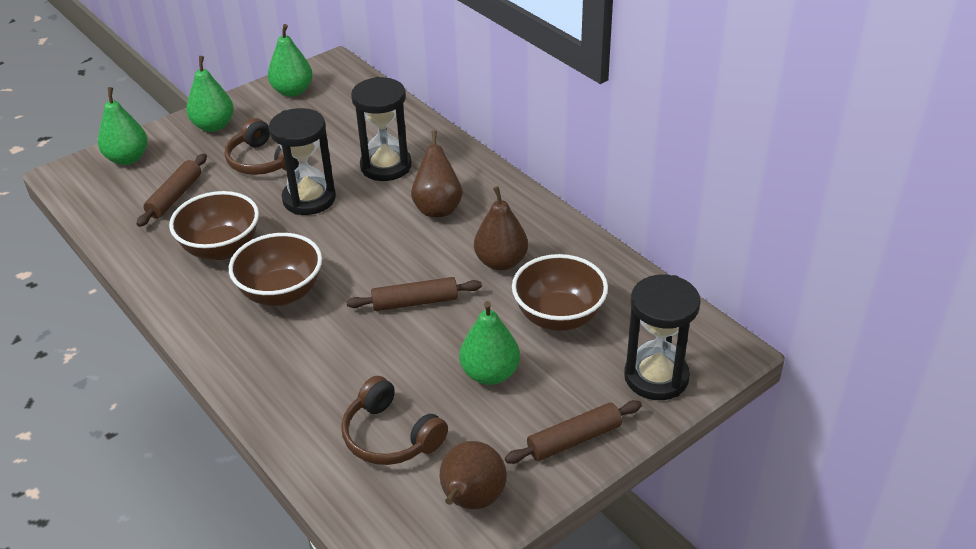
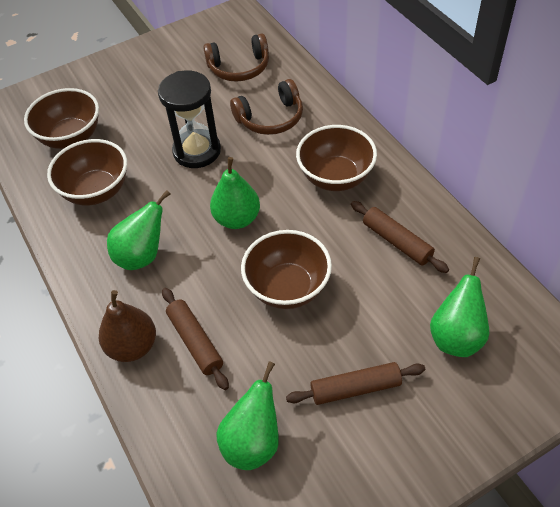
black hourglass: 3 -> 1
brown bowl: 3 -> 4
brown pear: 3 -> 1

